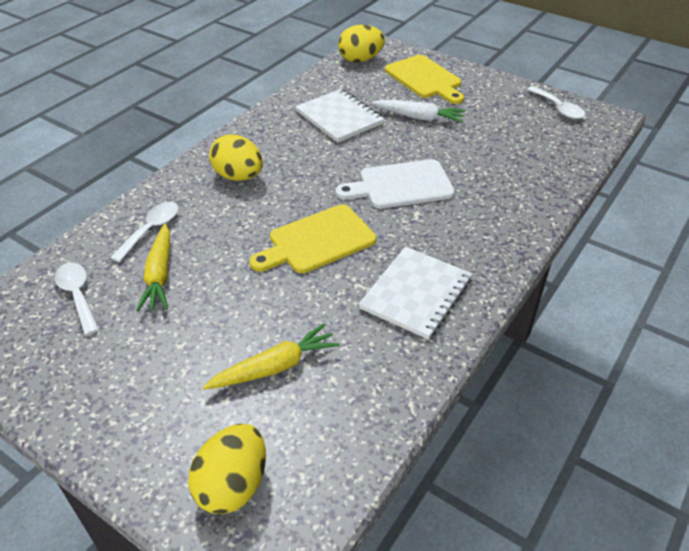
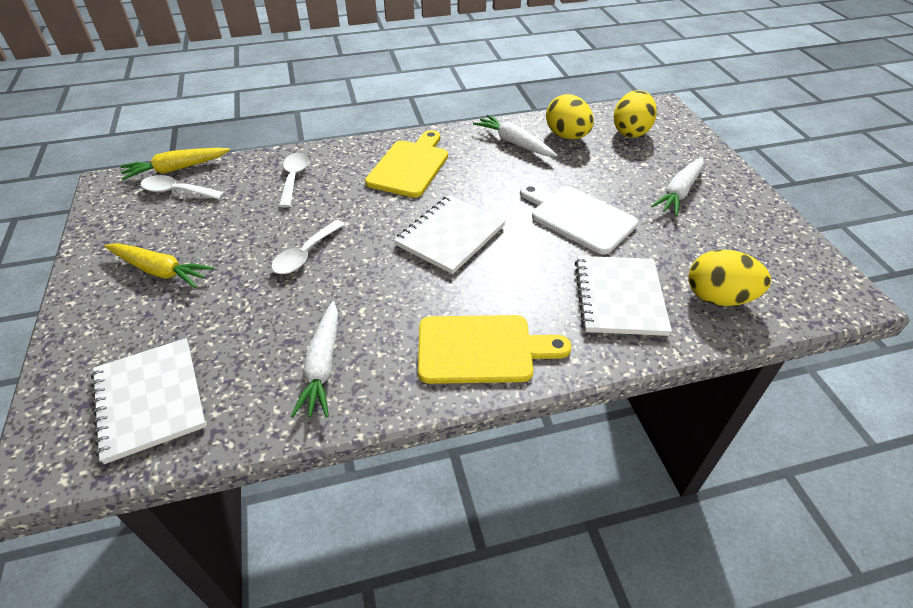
white carrot: 1 -> 3
white notebook: 2 -> 3

